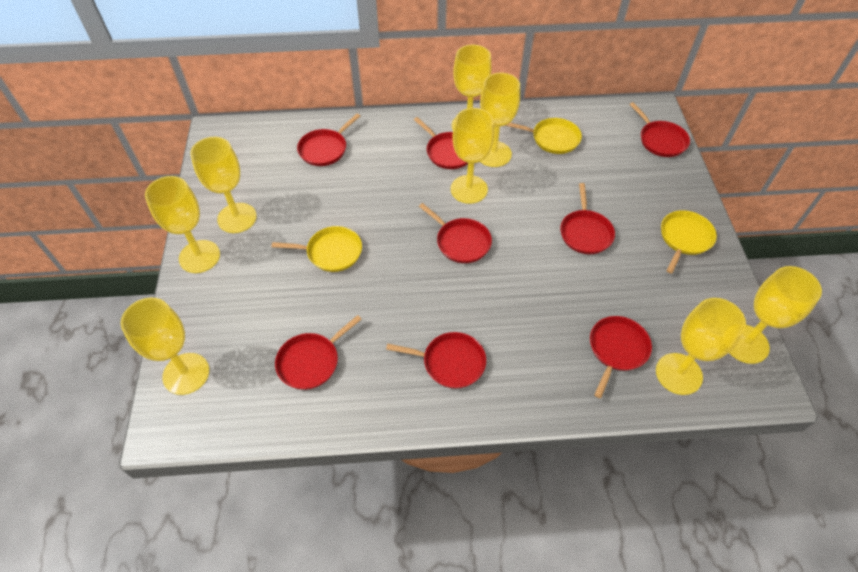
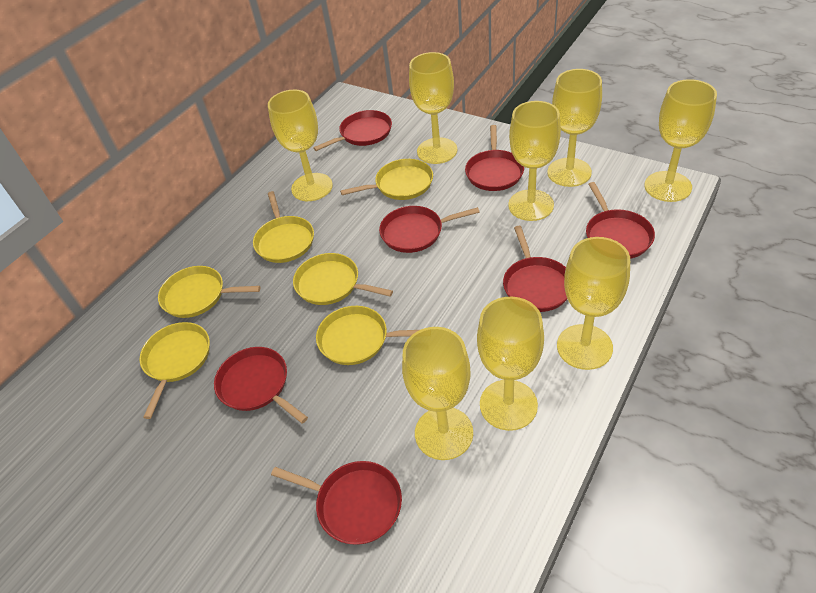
red pan: 8 -> 7
yellow pan: 3 -> 6

